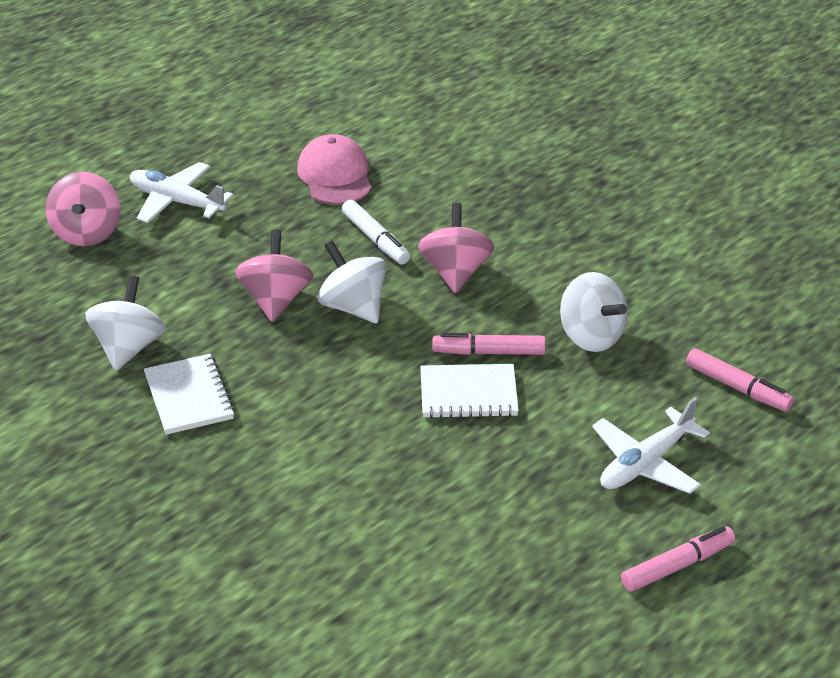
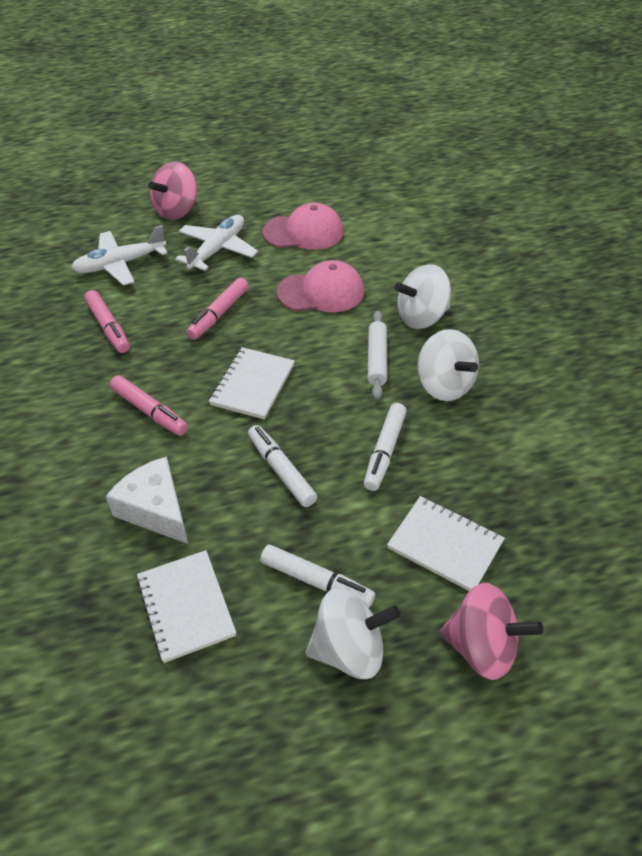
pink cap: 1 -> 2
pink spinning top: 3 -> 2
white cheese: 0 -> 1
white marker: 1 -> 3
white notebook: 2 -> 3
white rolling pin: 0 -> 1

